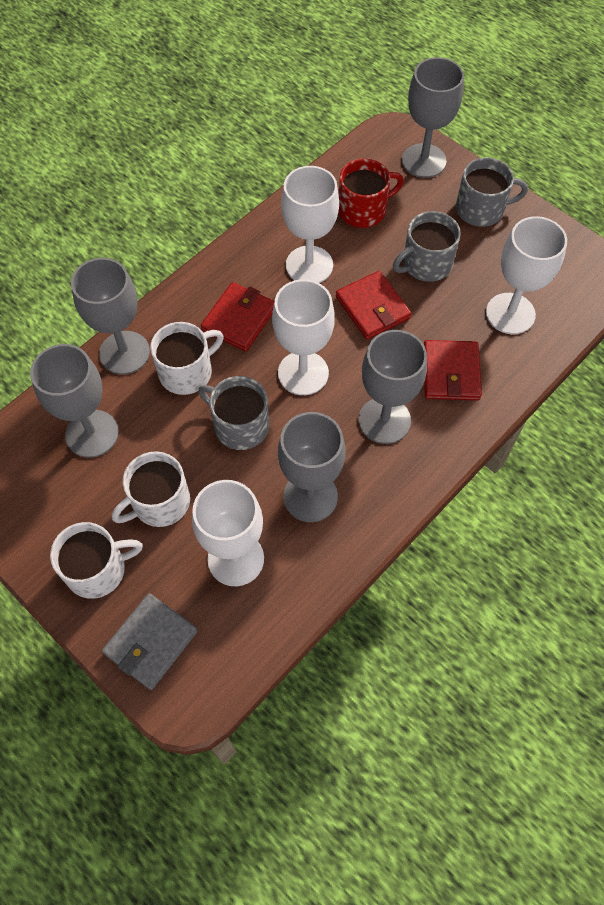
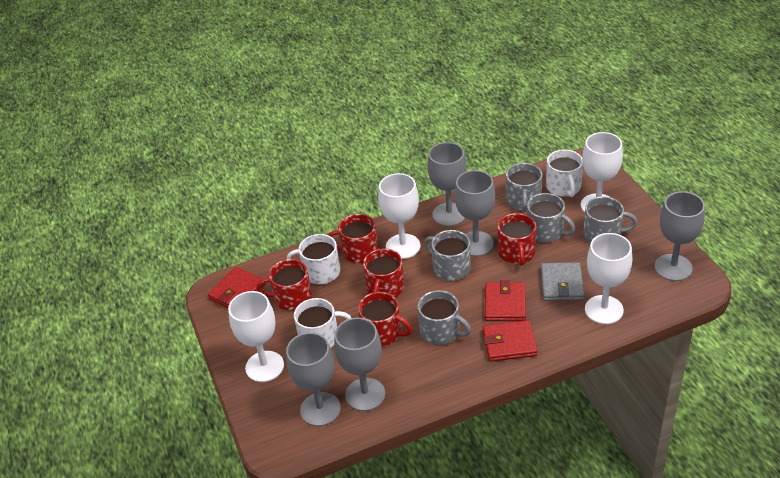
grey mug: 3 -> 5
red mug: 1 -> 5

